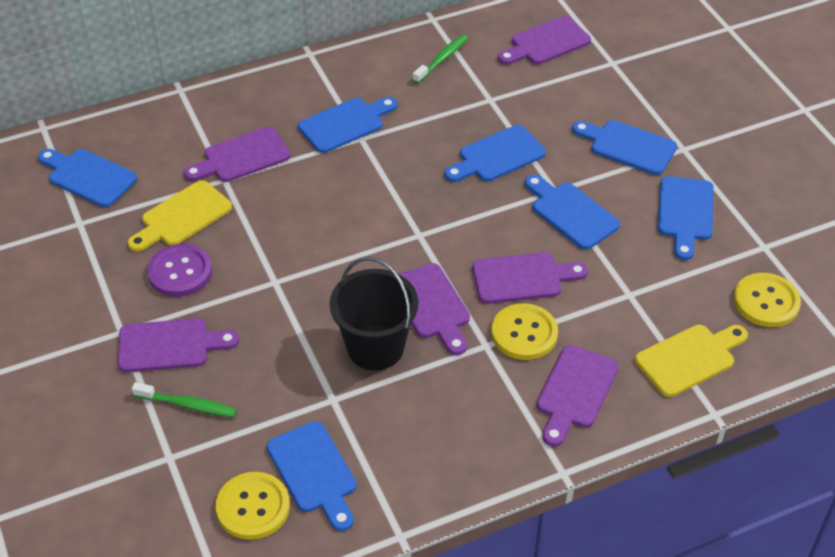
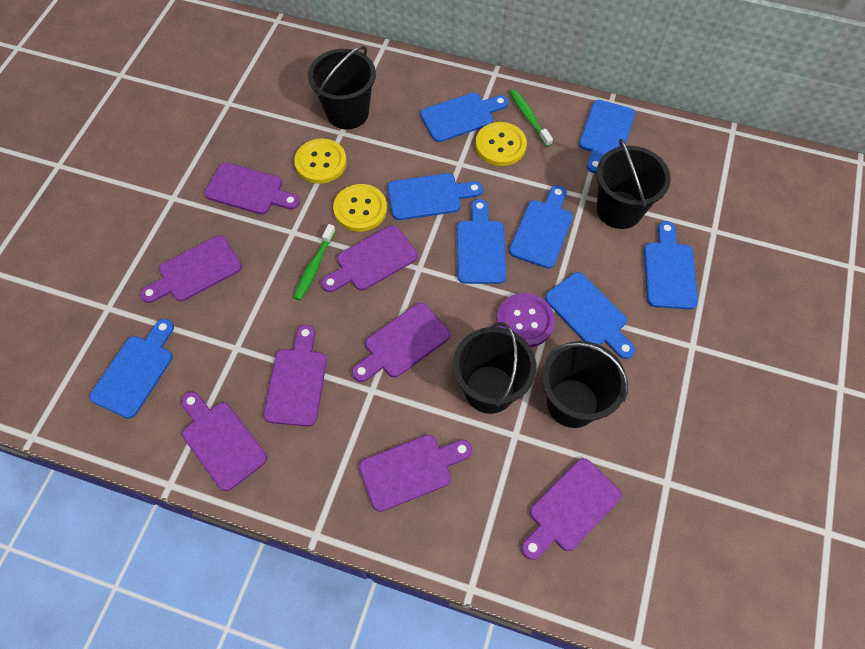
black bucket: 1 -> 4
blue cutting board: 7 -> 8
purple cutting board: 6 -> 8
yellow cutting board: 2 -> 0

